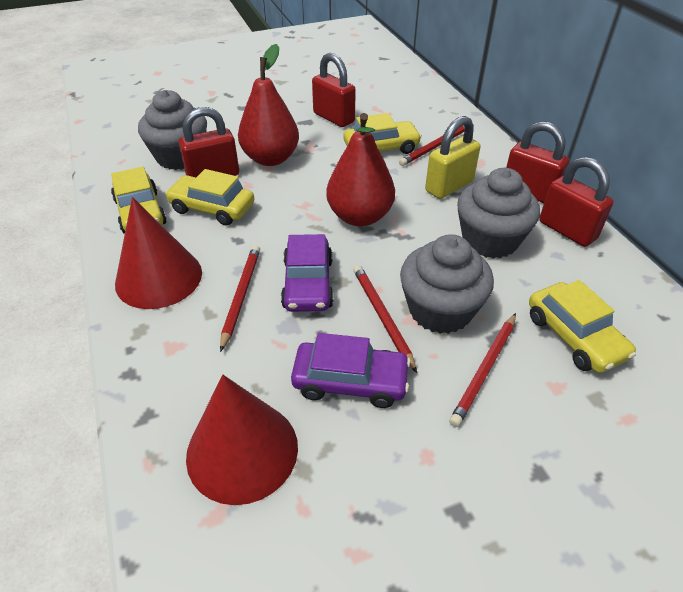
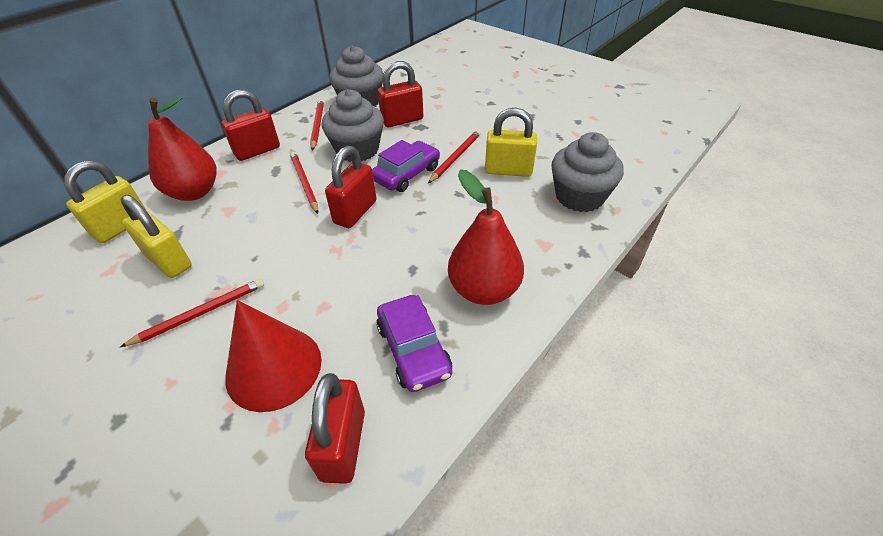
red cone: 2 -> 1
yellow car: 4 -> 0
yellow padlock: 1 -> 3

